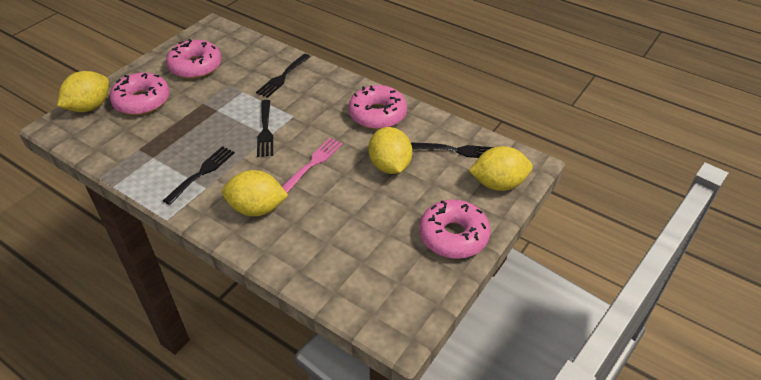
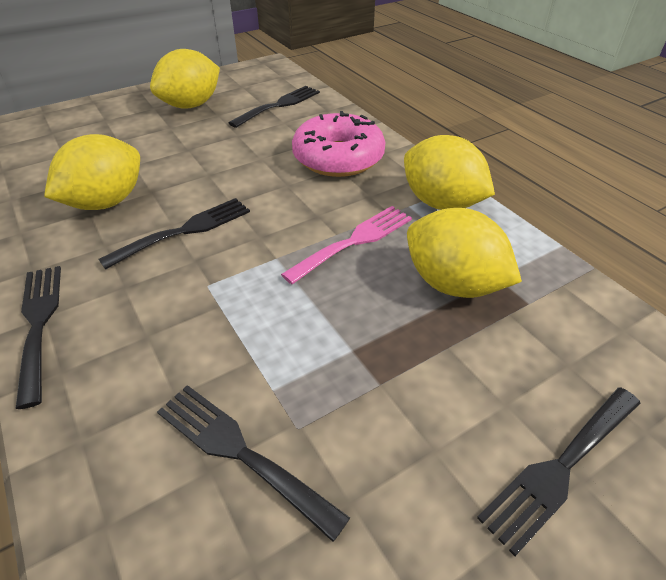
black fork: 4 -> 5
pink donut: 4 -> 1

